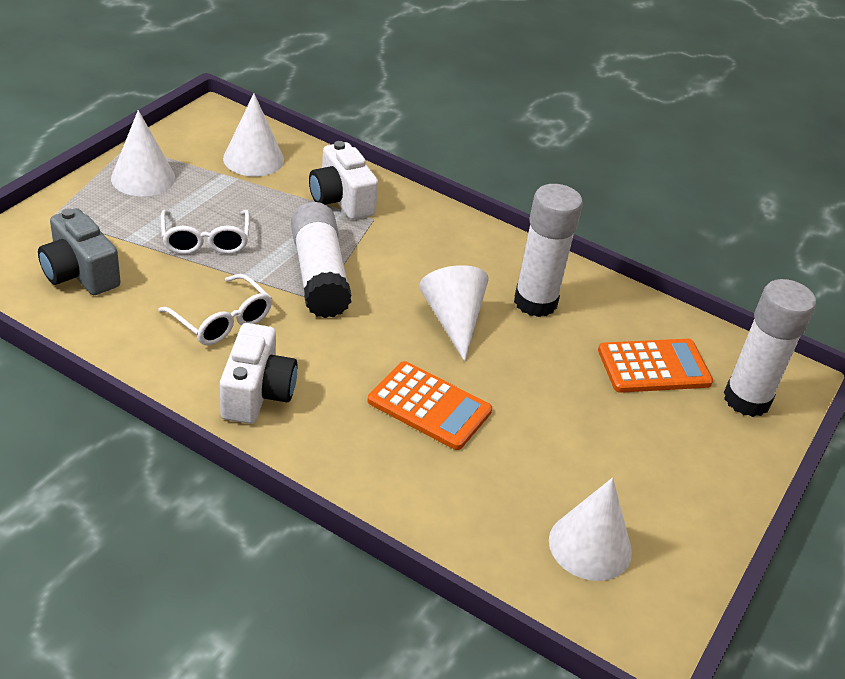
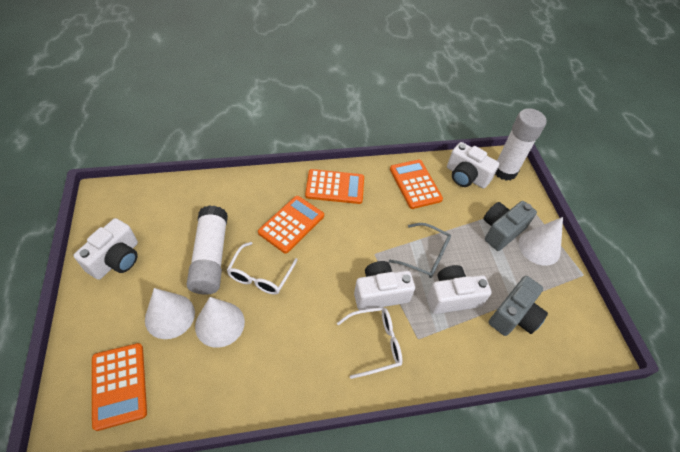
grey camera: 1 -> 2
grey glasses: 0 -> 1
orange calculator: 2 -> 4
white camera: 2 -> 4
white cone: 4 -> 3
white glue stick: 3 -> 2

